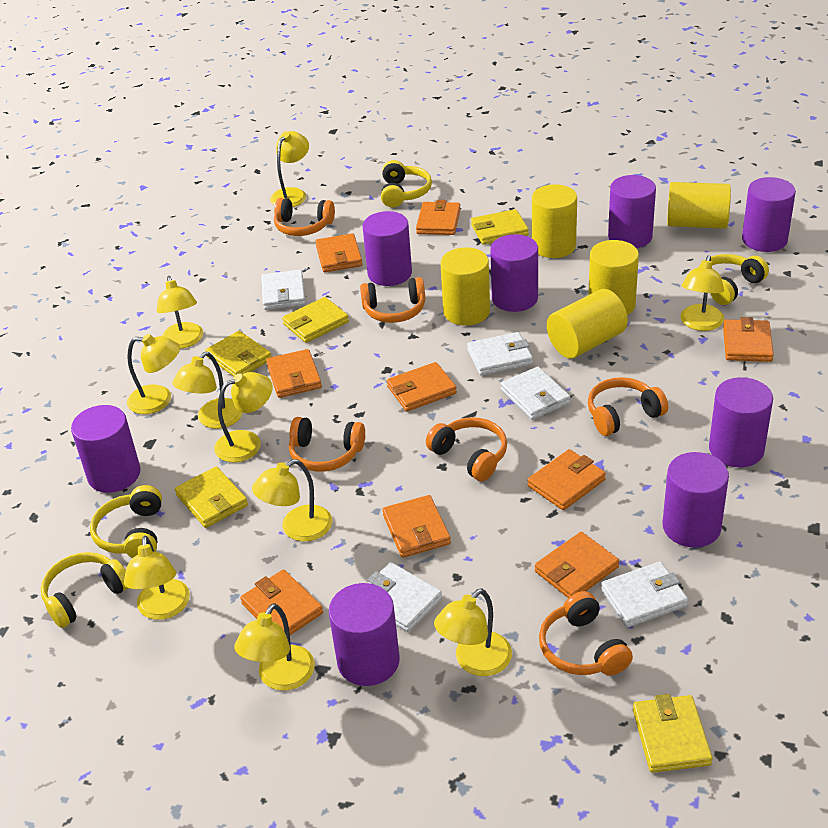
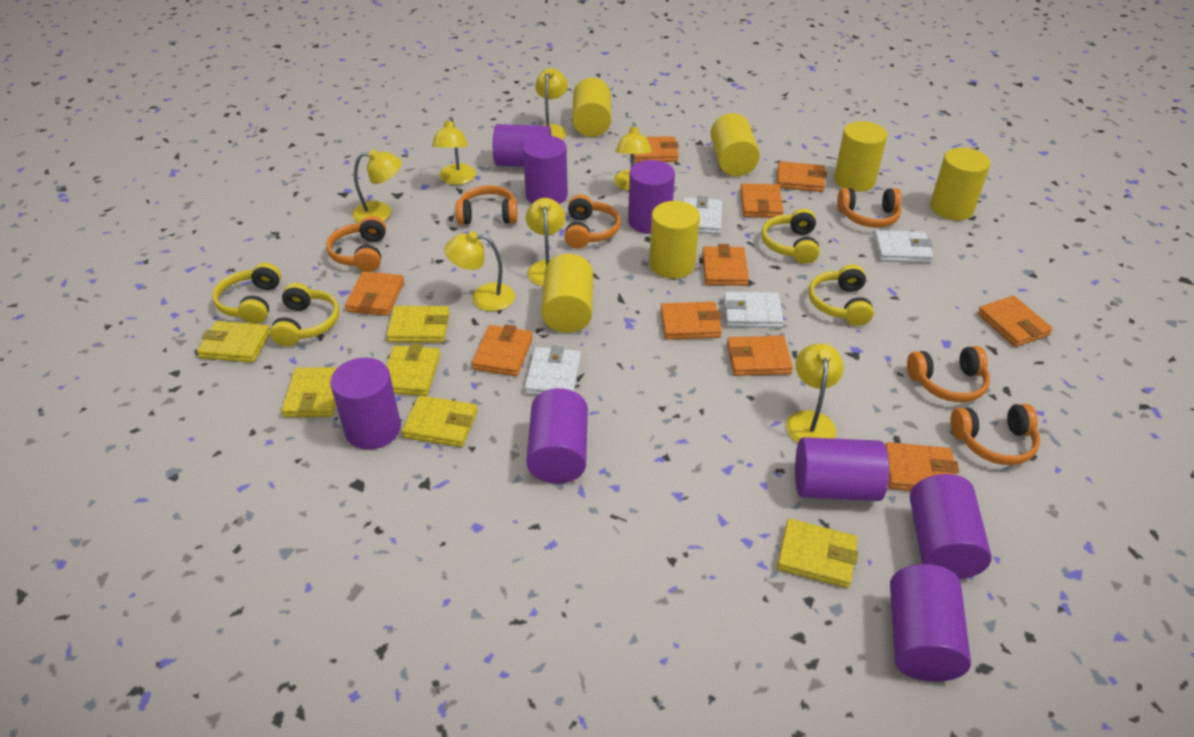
orange wallet: 9 -> 10
white wallet: 5 -> 4
yellow cylinder: 5 -> 6
yellow lamp: 10 -> 7
yellow wallet: 5 -> 6

